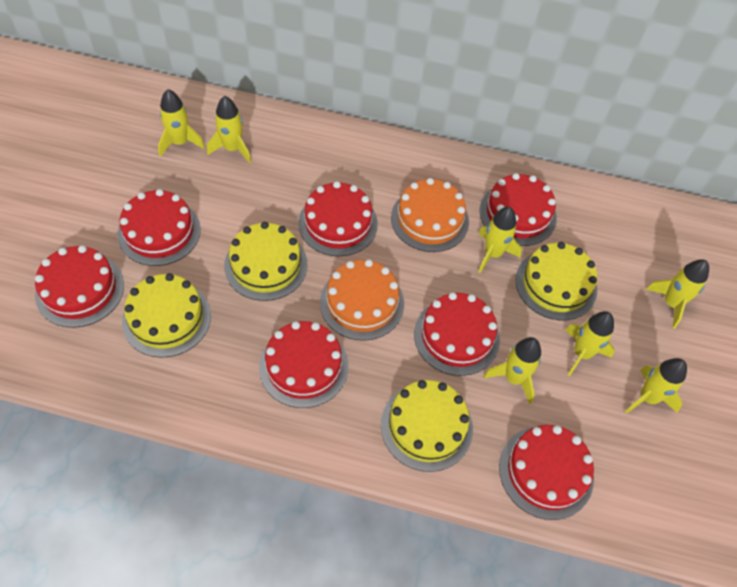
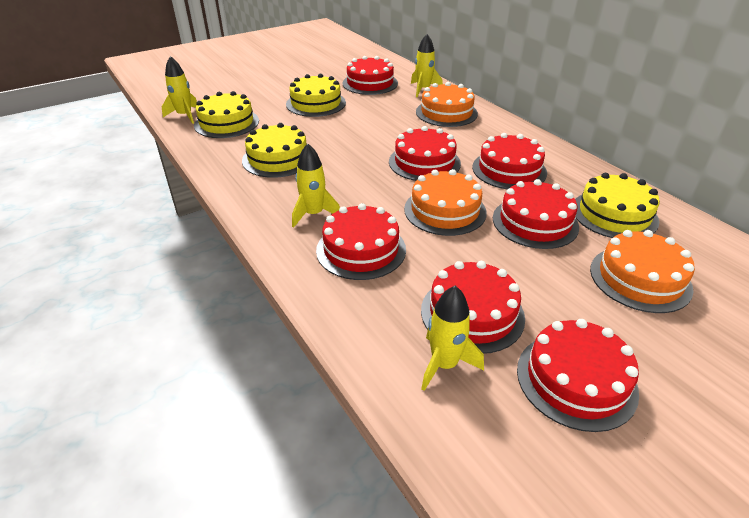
orange cake: 2 -> 3
yellow rocket: 7 -> 4

